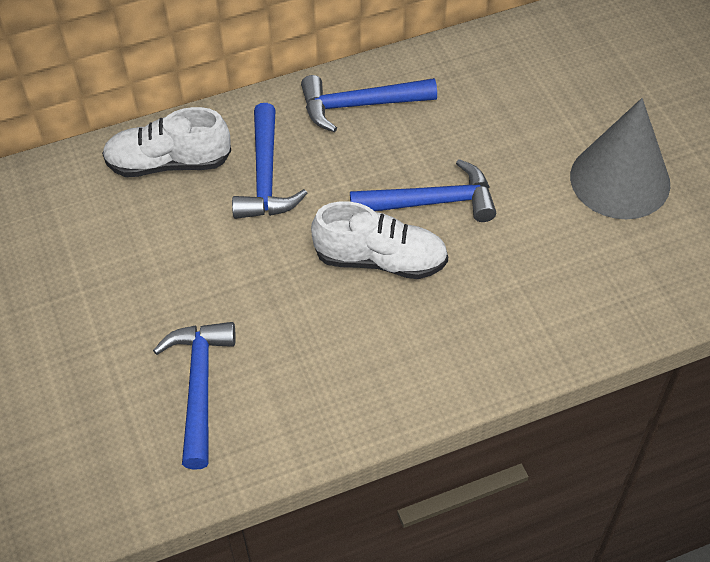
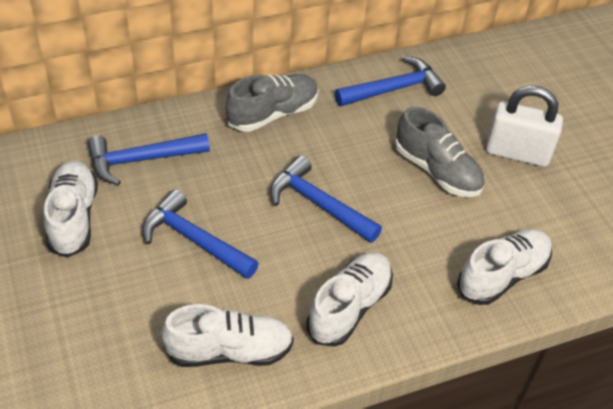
grey cone: 1 -> 0
grey shoe: 0 -> 2
white padlock: 0 -> 1
white shoe: 2 -> 4

